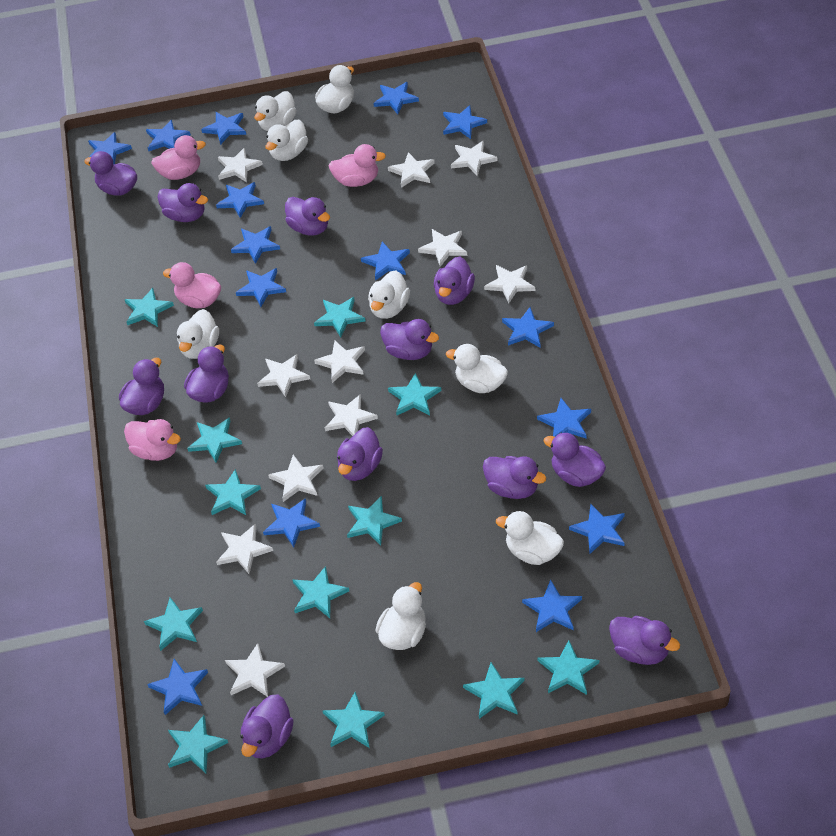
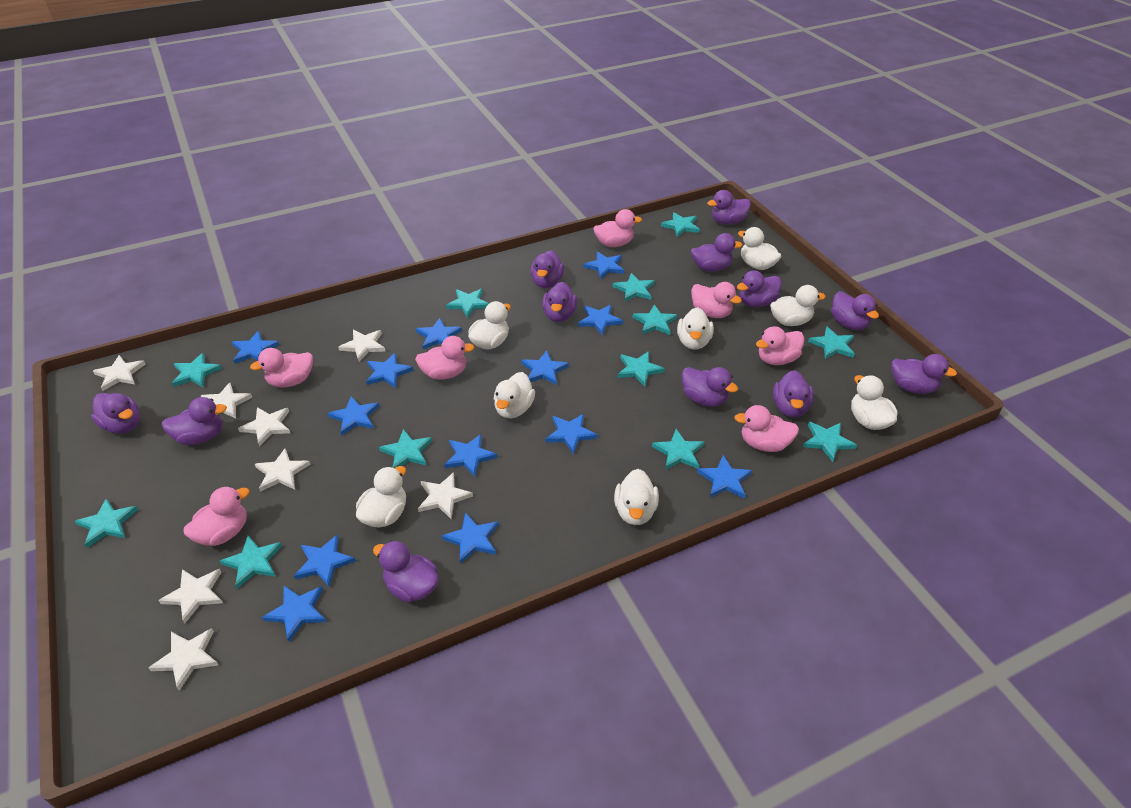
blue star: 15 -> 13
pink duck: 4 -> 7
white star: 11 -> 8

